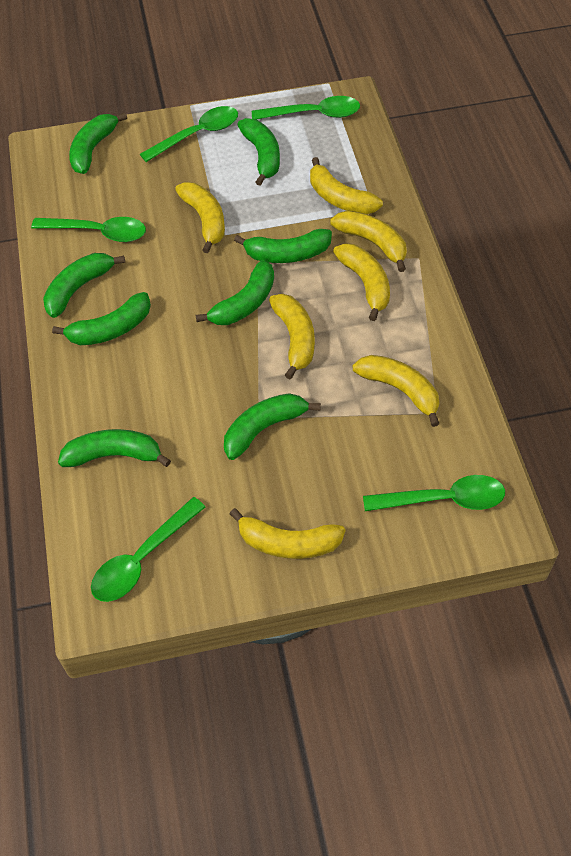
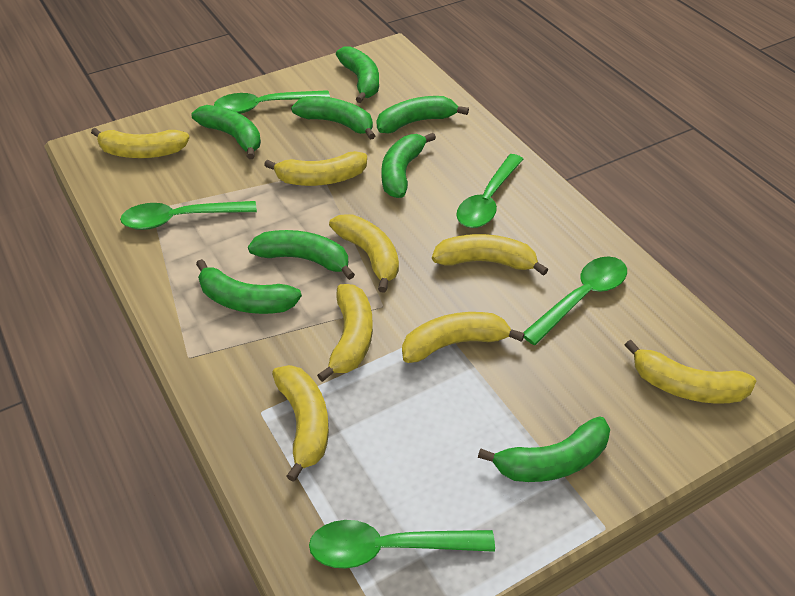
yellow banana: 7 -> 8

